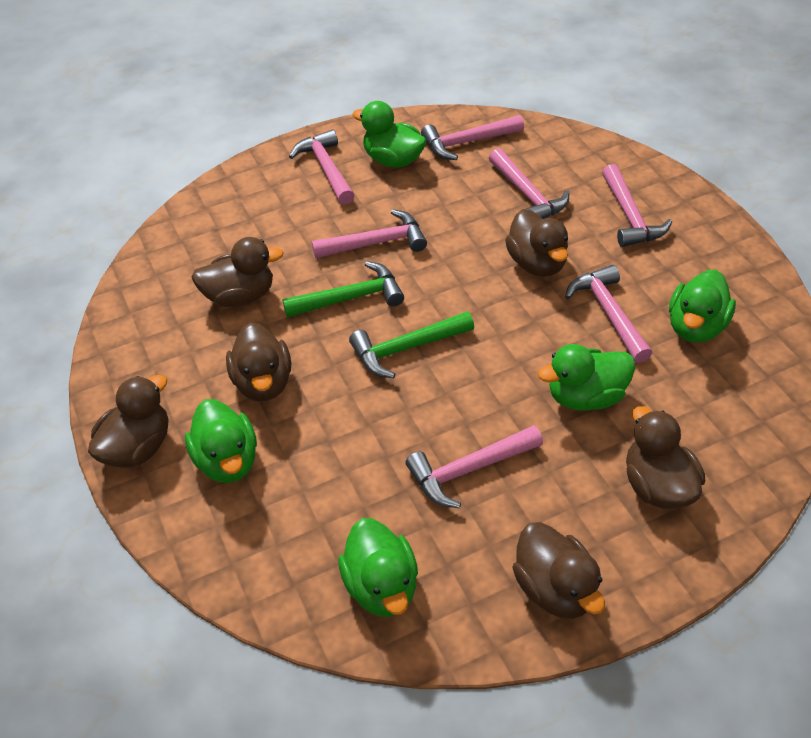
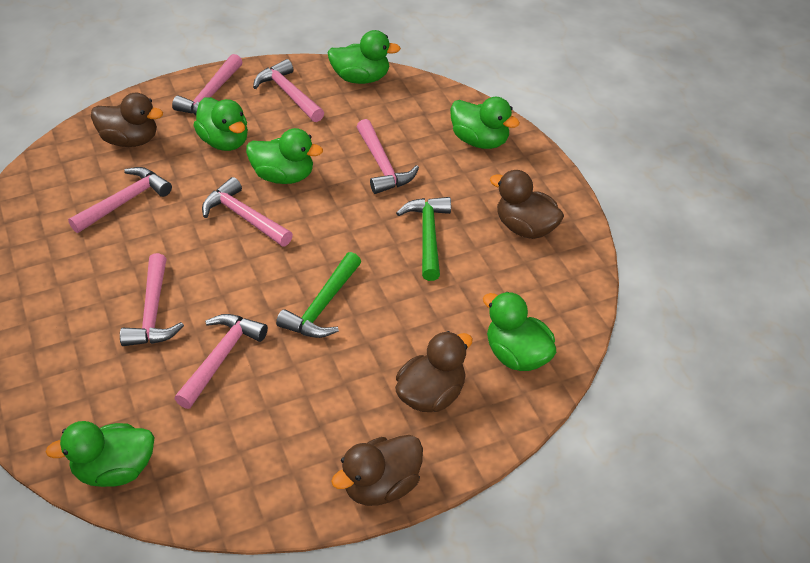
brown duck: 6 -> 4
green duck: 5 -> 6

